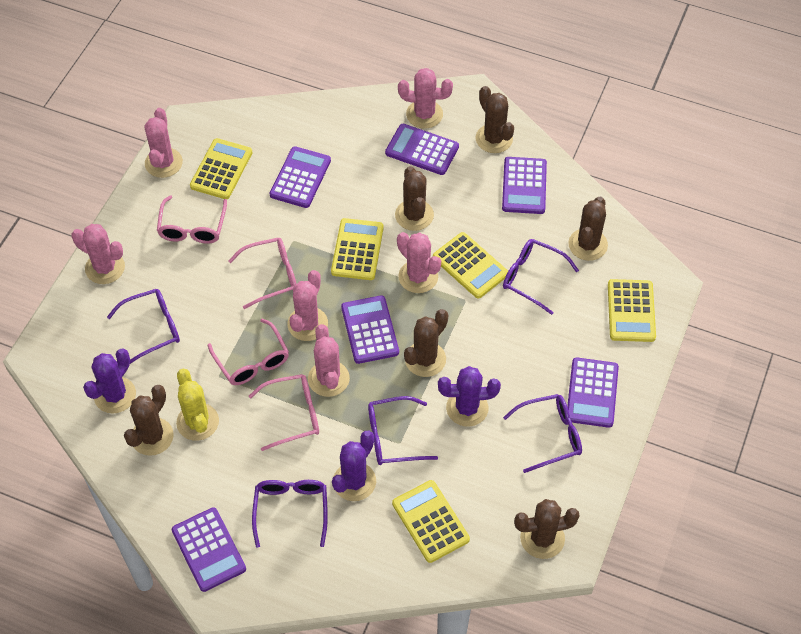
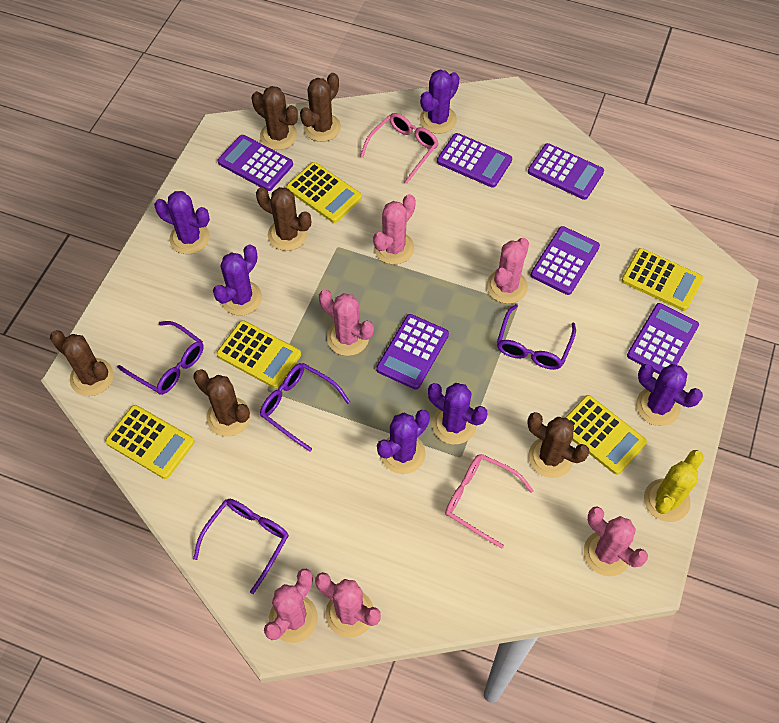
pink glasses: 4 -> 2
purple cactus: 3 -> 6
purple glasses: 5 -> 4

